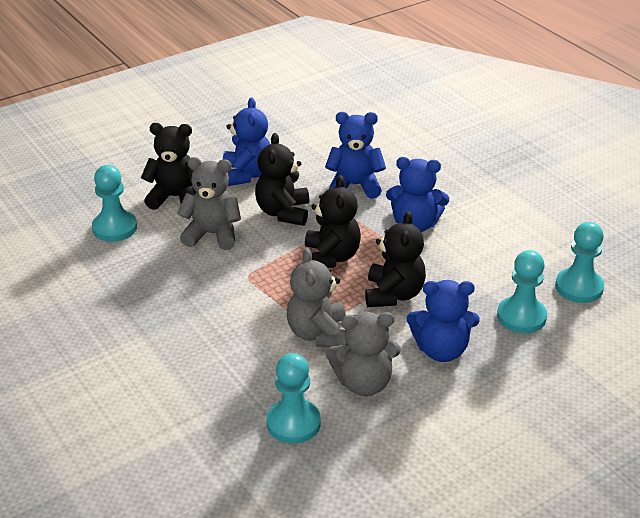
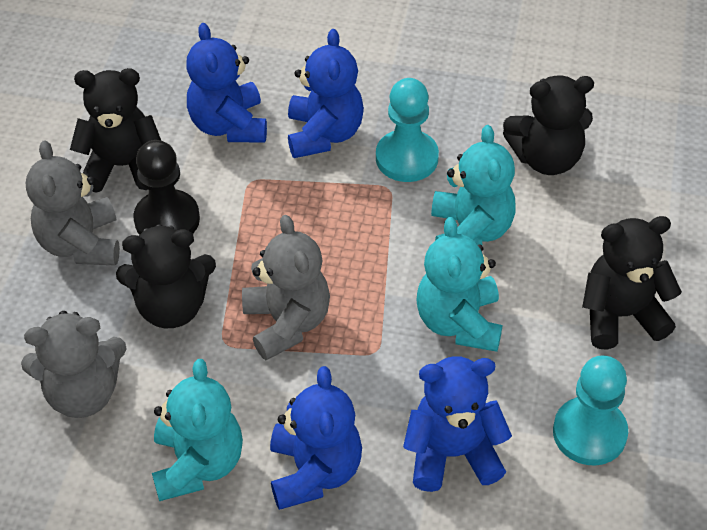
black pawn: 0 -> 1
turquoise pawn: 4 -> 2
turquoise teddy bear: 0 -> 3

